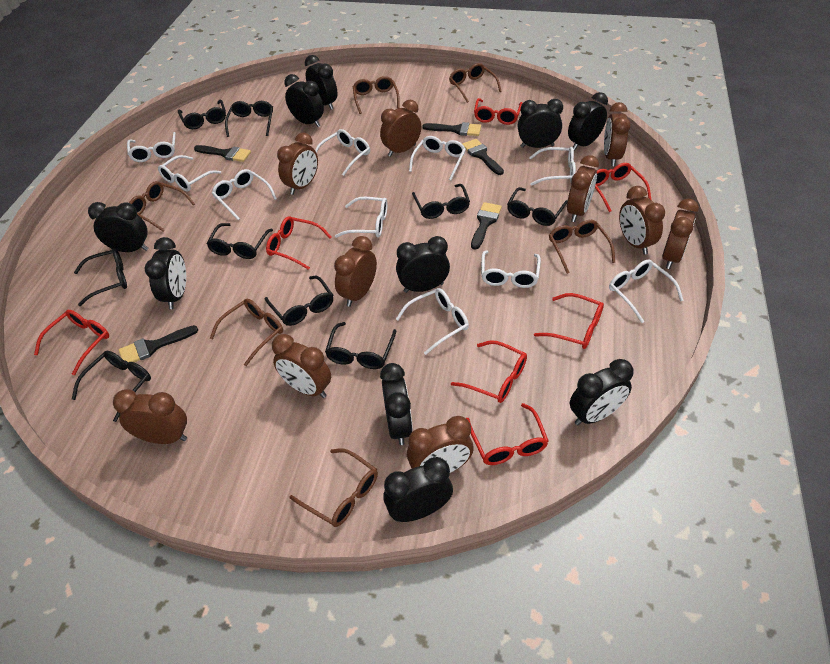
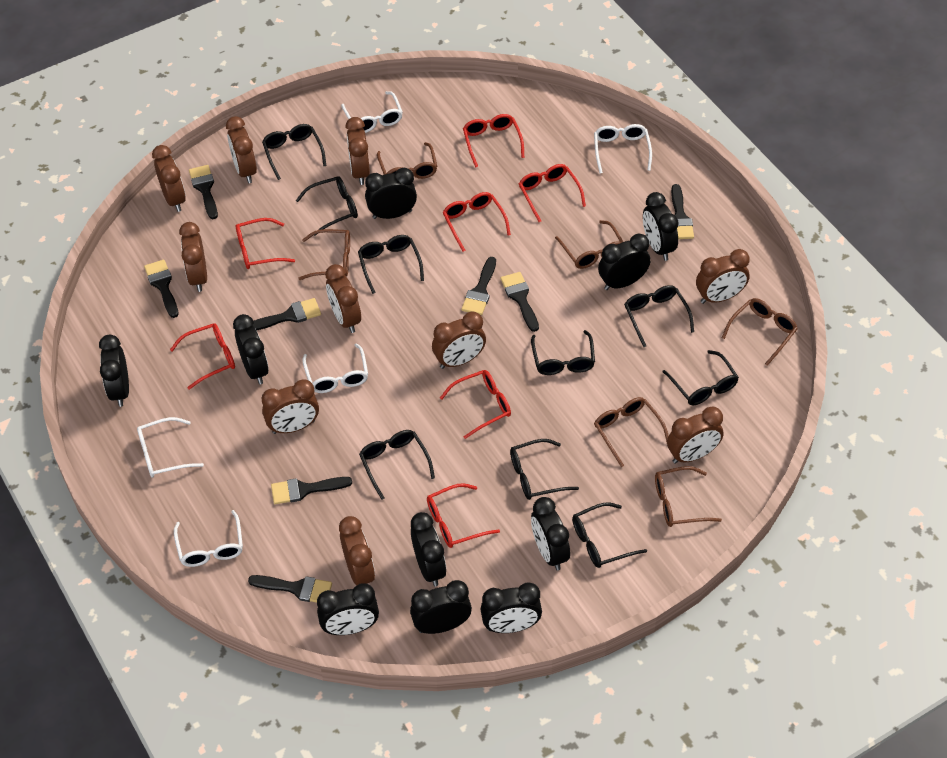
black brush: 5 -> 8
white glasses: 10 -> 5

